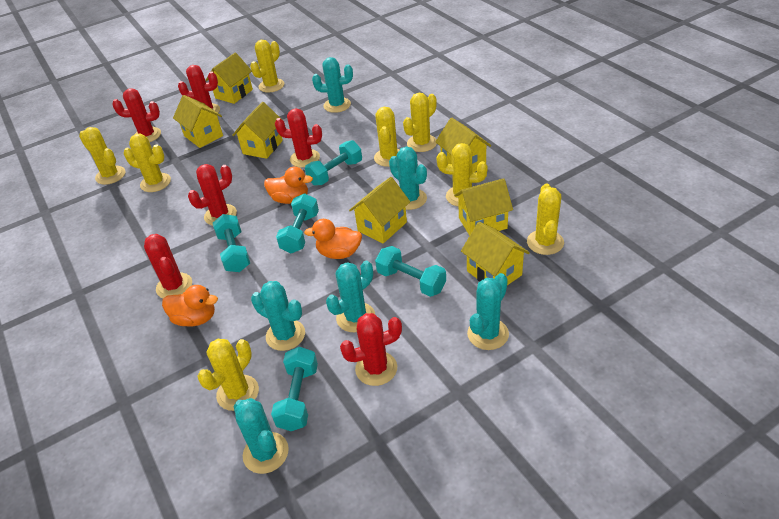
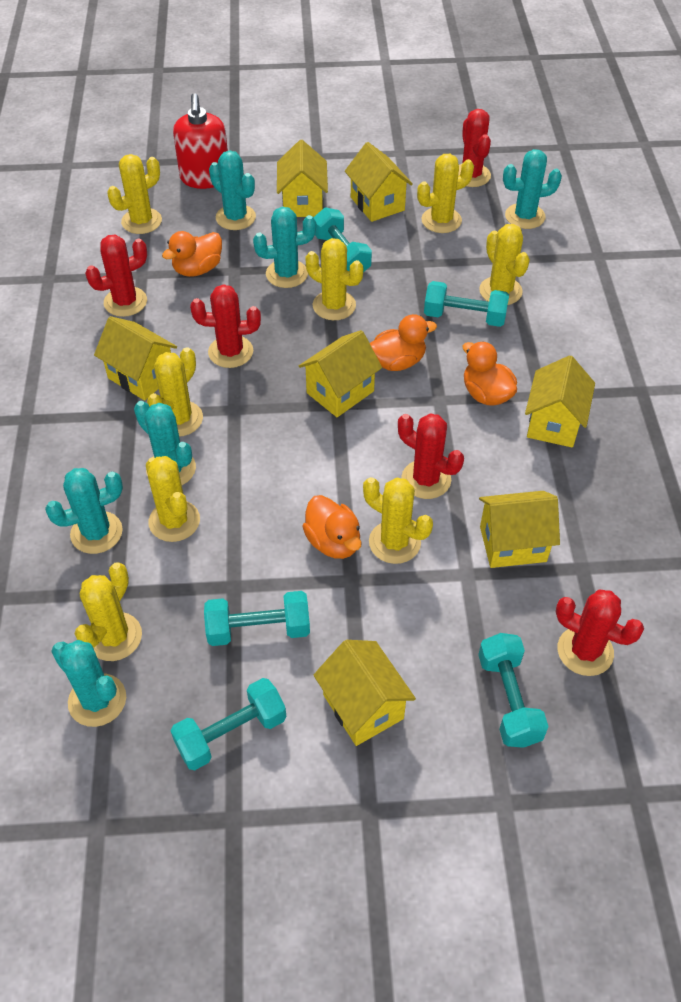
orange duck: 3 -> 4
red cactus: 6 -> 5
red soap dispenser: 0 -> 1

